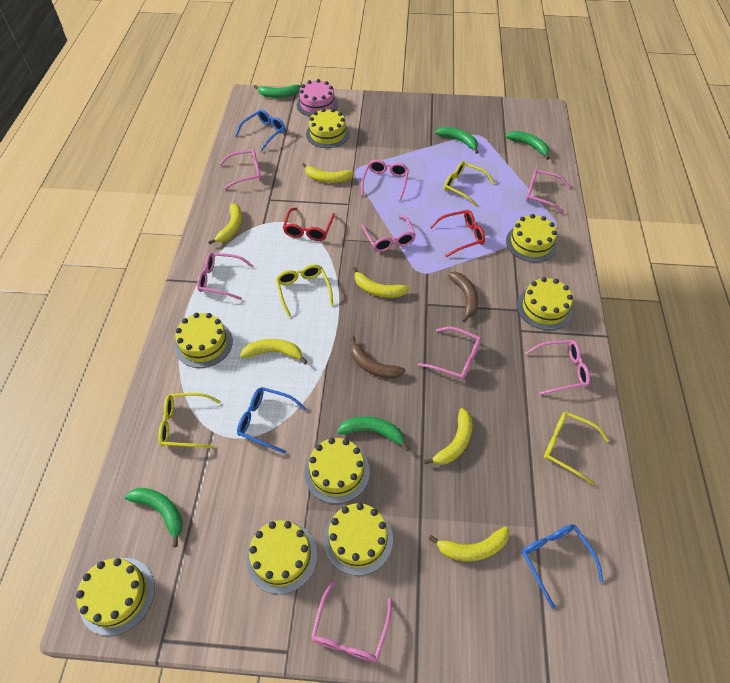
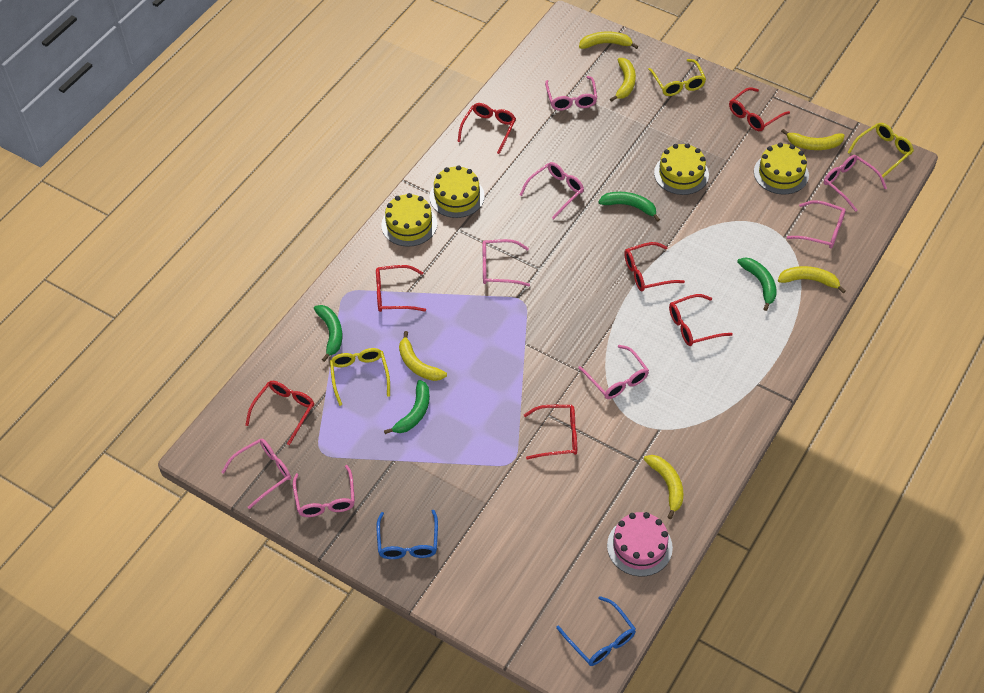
blue glasses: 3 -> 2
brown banana: 2 -> 0
green banana: 5 -> 4
red glasses: 2 -> 7
yellow cake: 8 -> 4
yellow glasses: 4 -> 3

